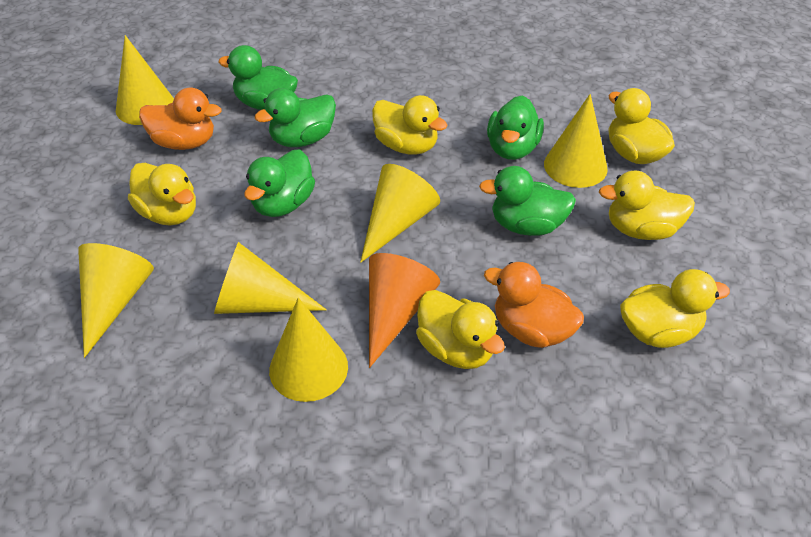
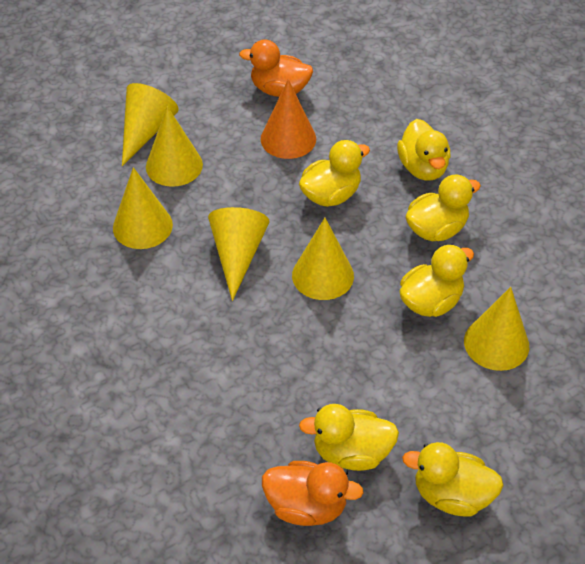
green duck: 5 -> 0

